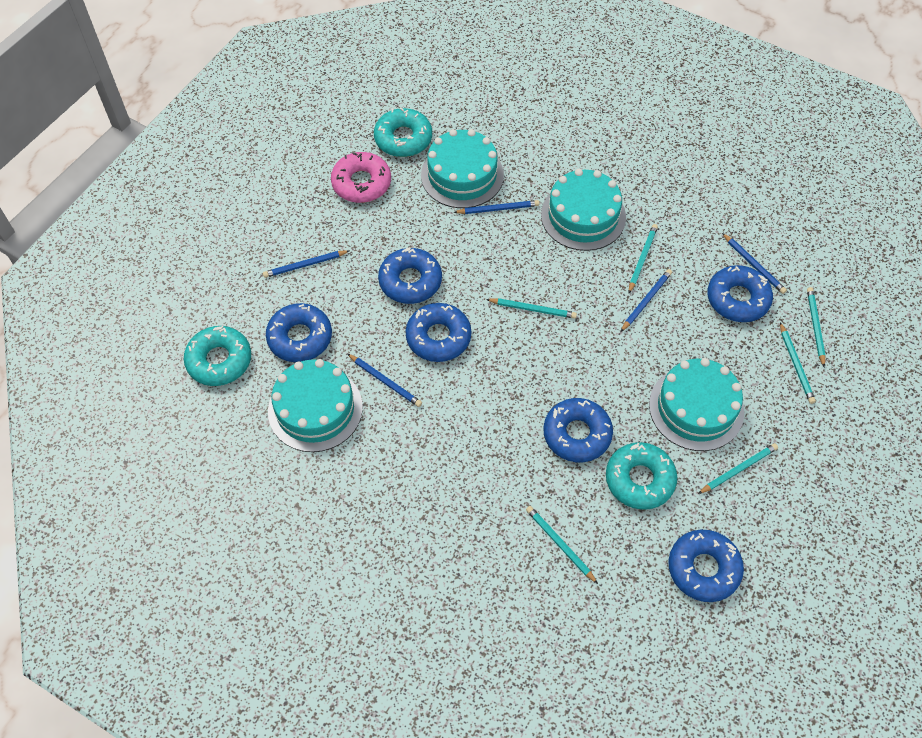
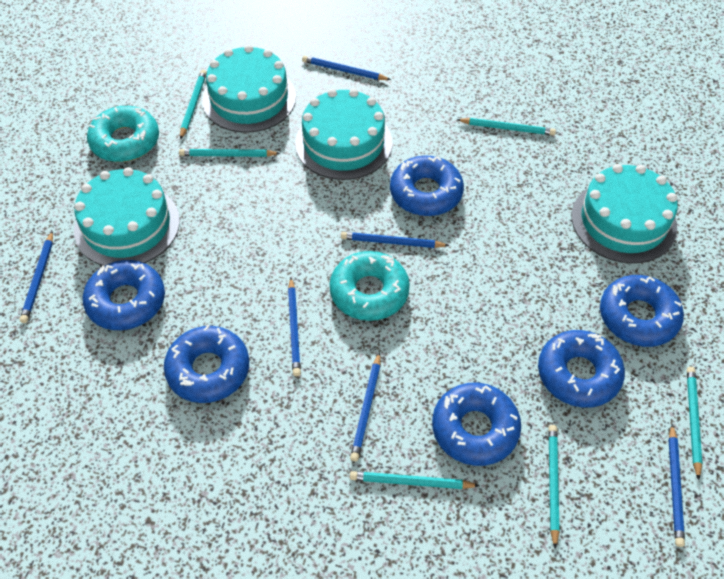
blue pencil: 5 -> 6
pink donut: 1 -> 0
turquoise donut: 3 -> 2

